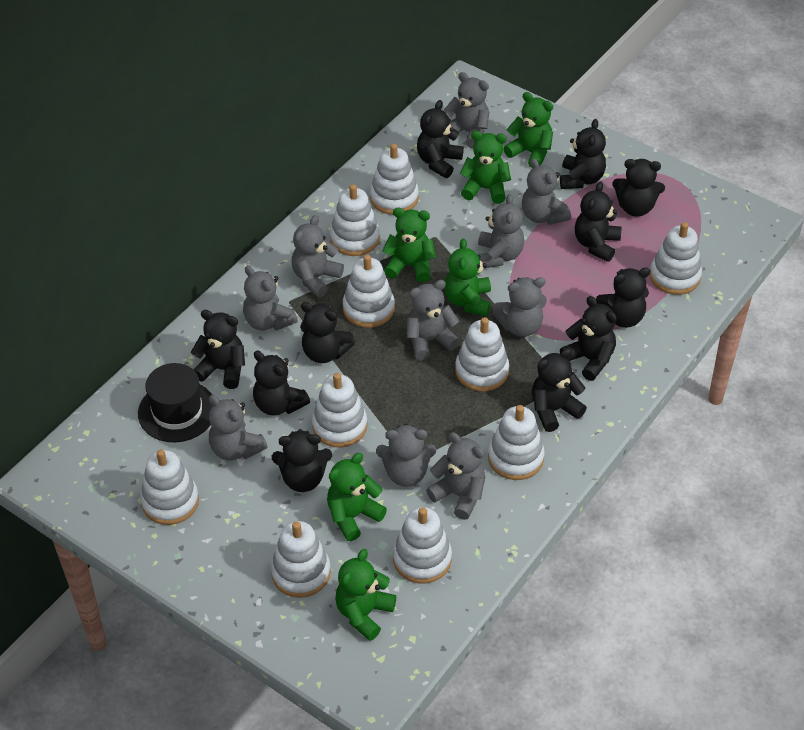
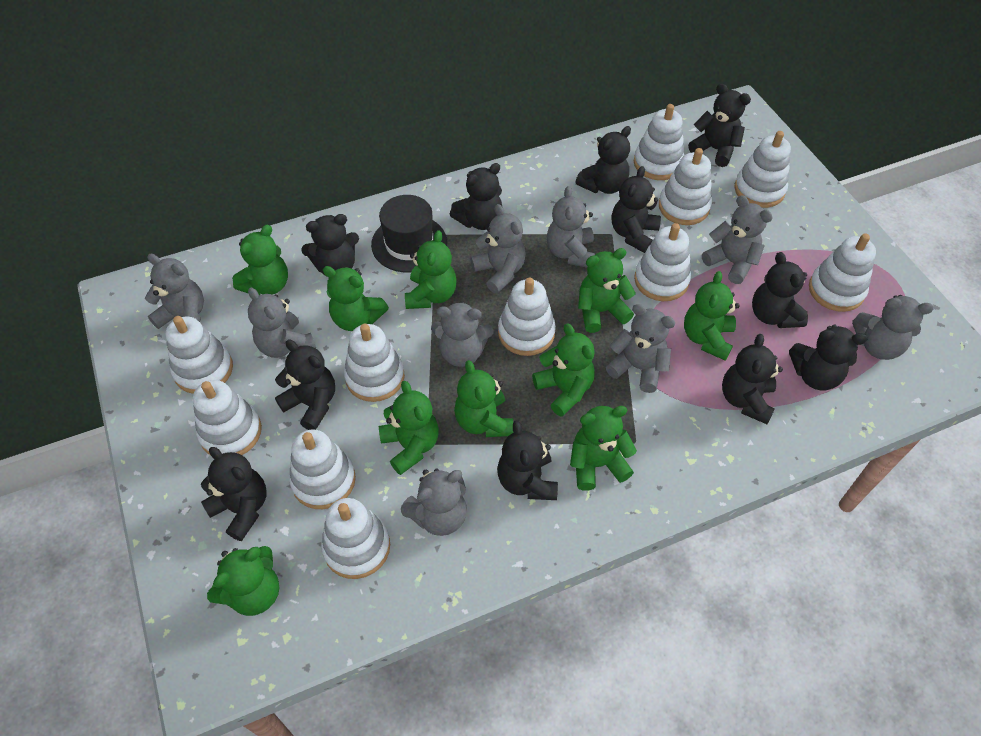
green teddy bear: 6 -> 10
grey teddy bear: 10 -> 9
white stacking toy: 10 -> 11

